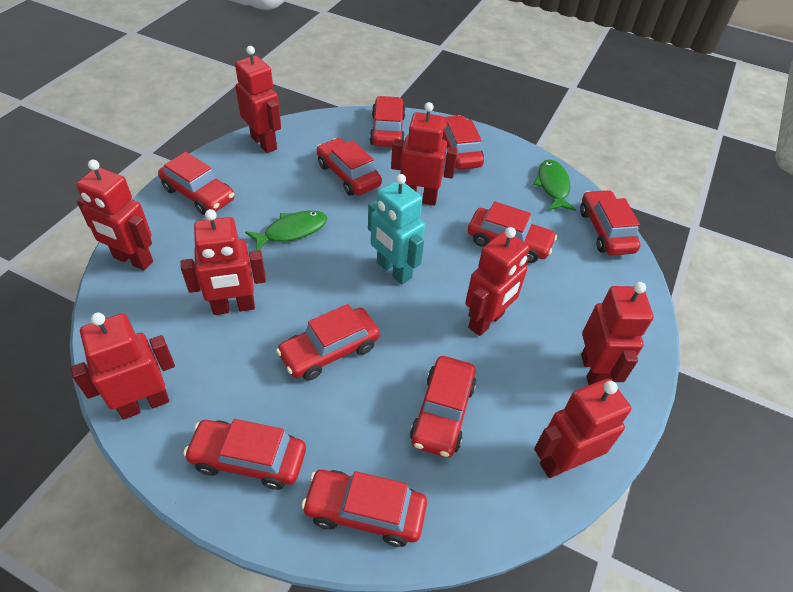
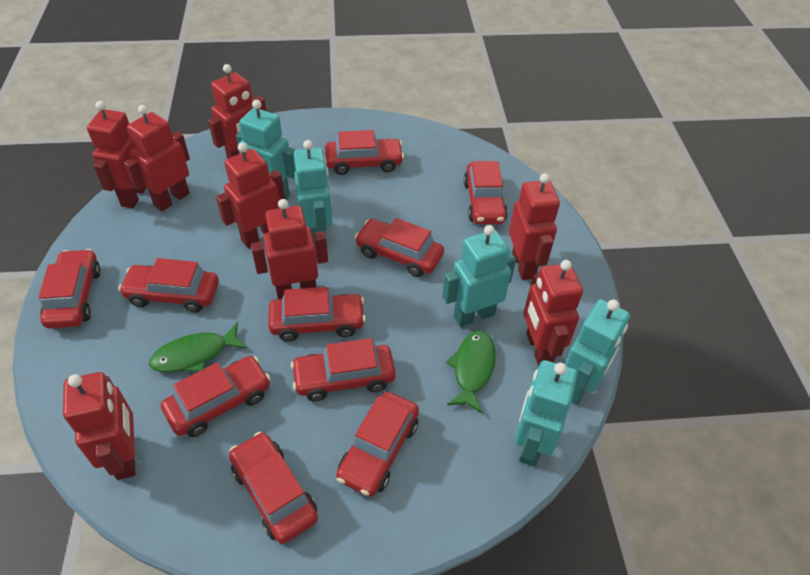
turquoise robot: 1 -> 5

